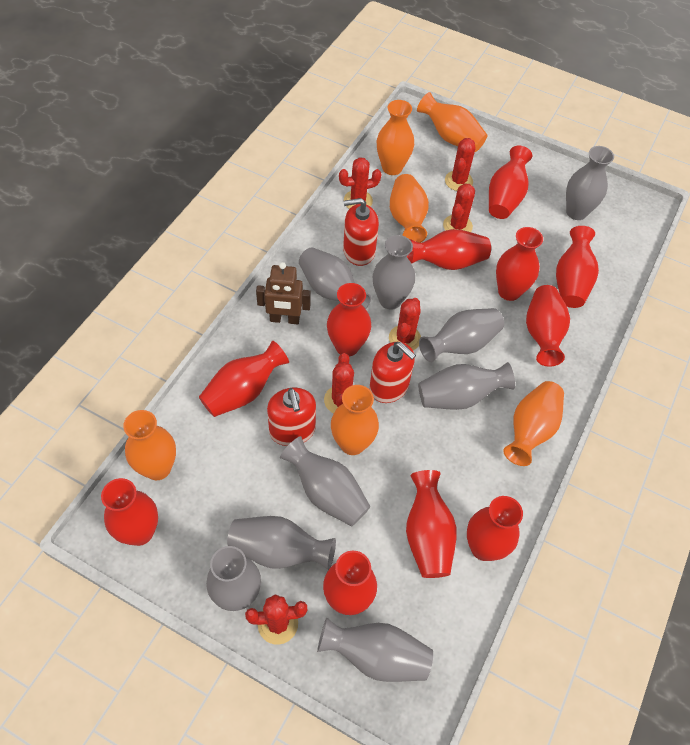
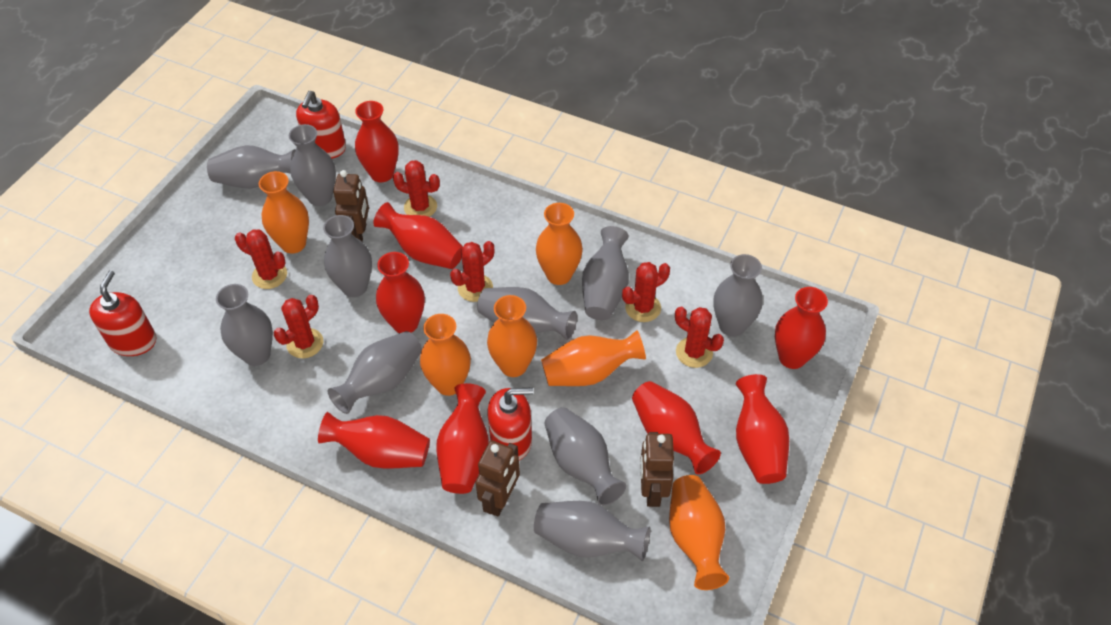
brown robot: 1 -> 3
grey vase: 9 -> 10
red vase: 11 -> 8

